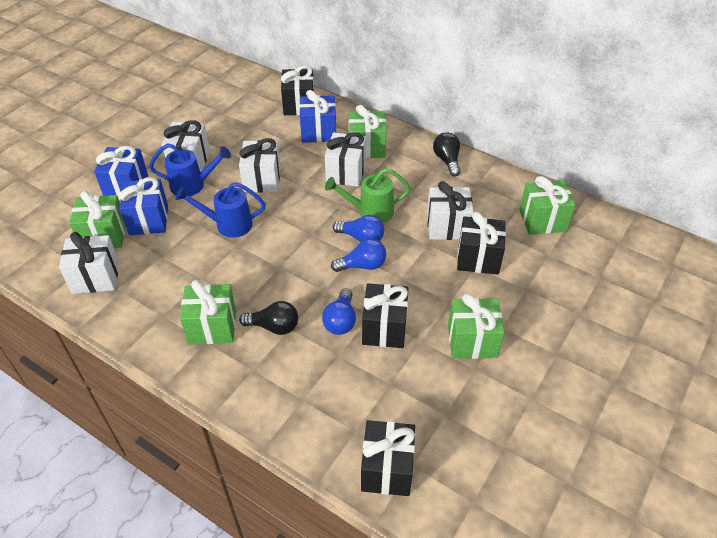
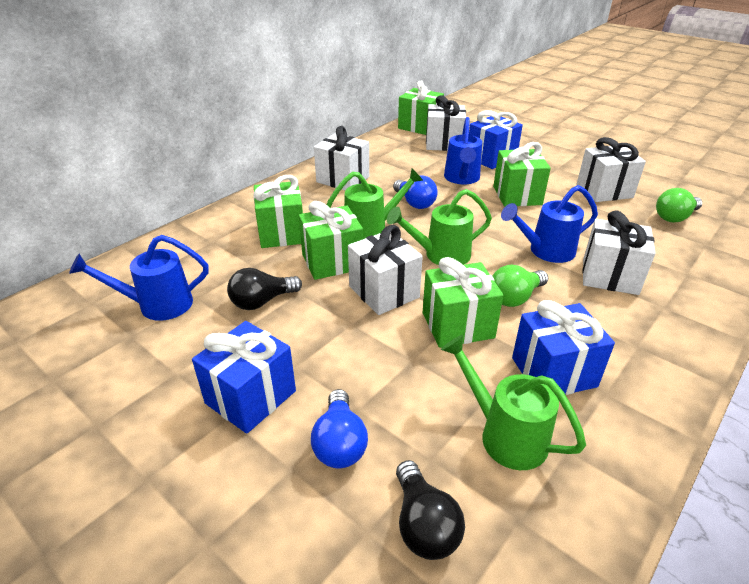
black gift: 4 -> 0
blue light bulb: 3 -> 2
blue watering can: 2 -> 3
green light bulb: 0 -> 2
green watering can: 1 -> 3

